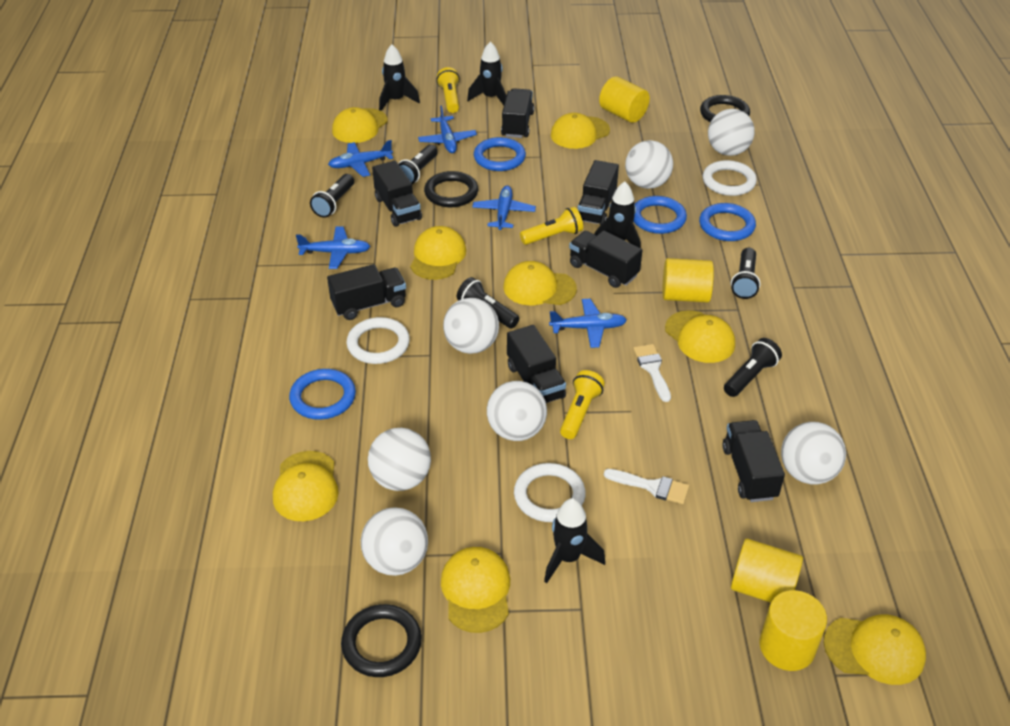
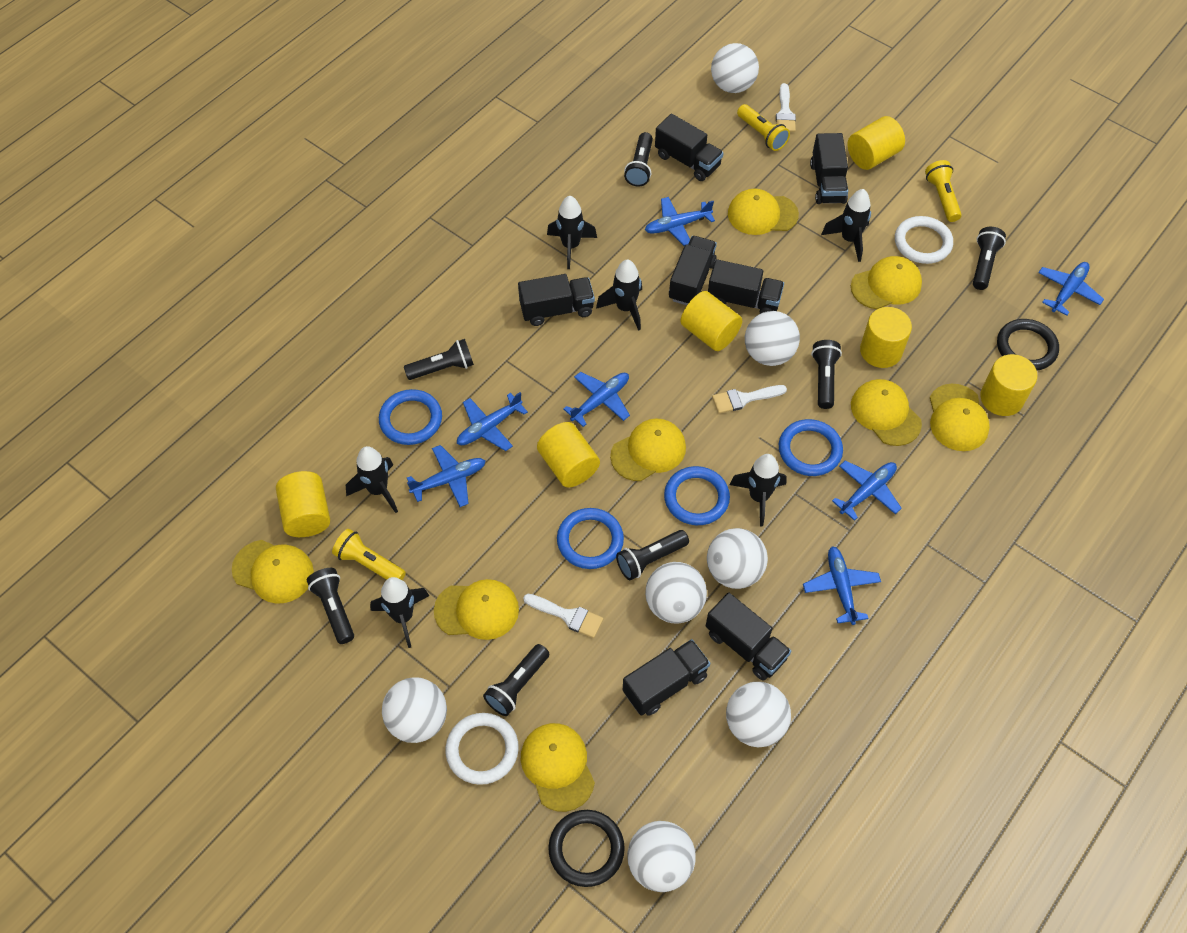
black flashlight: 5 -> 7
black ring: 3 -> 2
black rocket: 4 -> 6
blue plane: 5 -> 7
white brush: 2 -> 3
white ring: 3 -> 2
yellow cylinder: 4 -> 6

